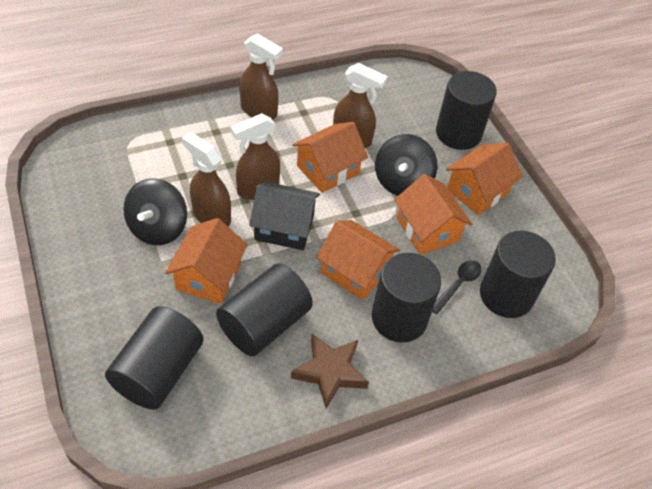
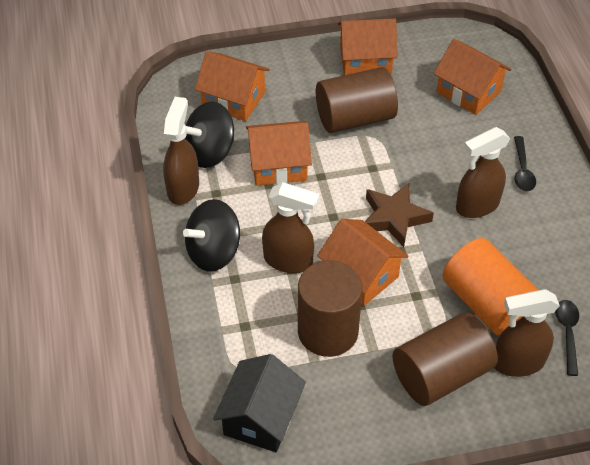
black cylinder: 5 -> 0
black spoon: 1 -> 2
brown cylinder: 0 -> 3
orange cylinder: 0 -> 1

